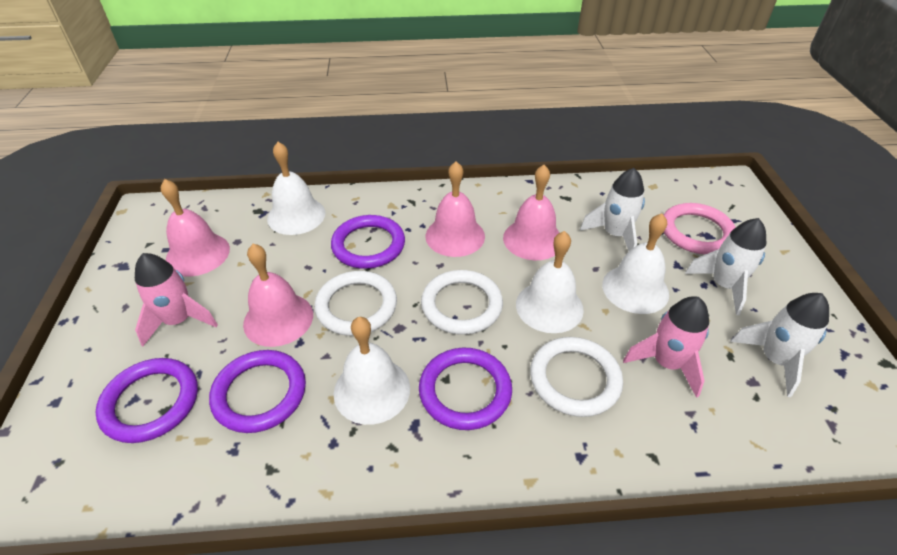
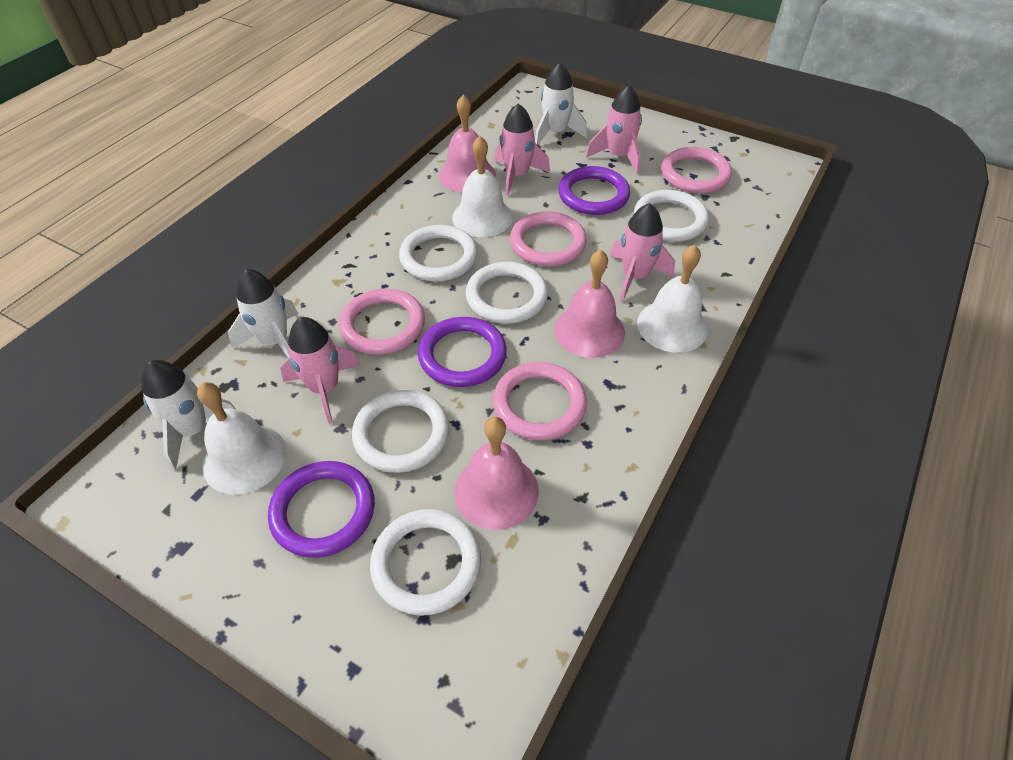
pink bell: 4 -> 3
pink ring: 1 -> 4
pink rocket: 2 -> 4
purple ring: 4 -> 3
white bell: 4 -> 3
white ring: 3 -> 5

